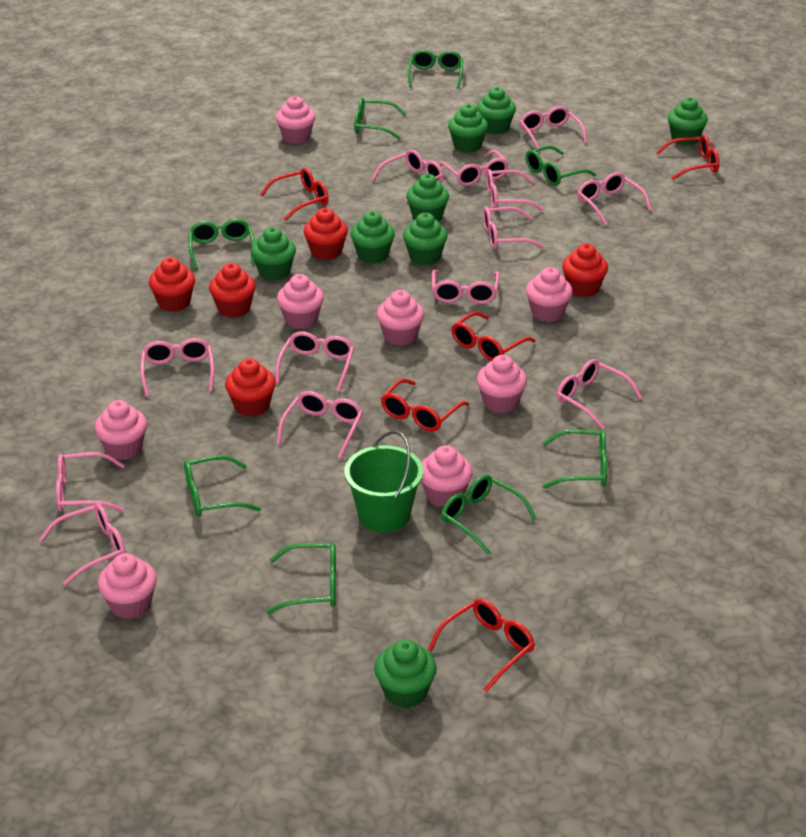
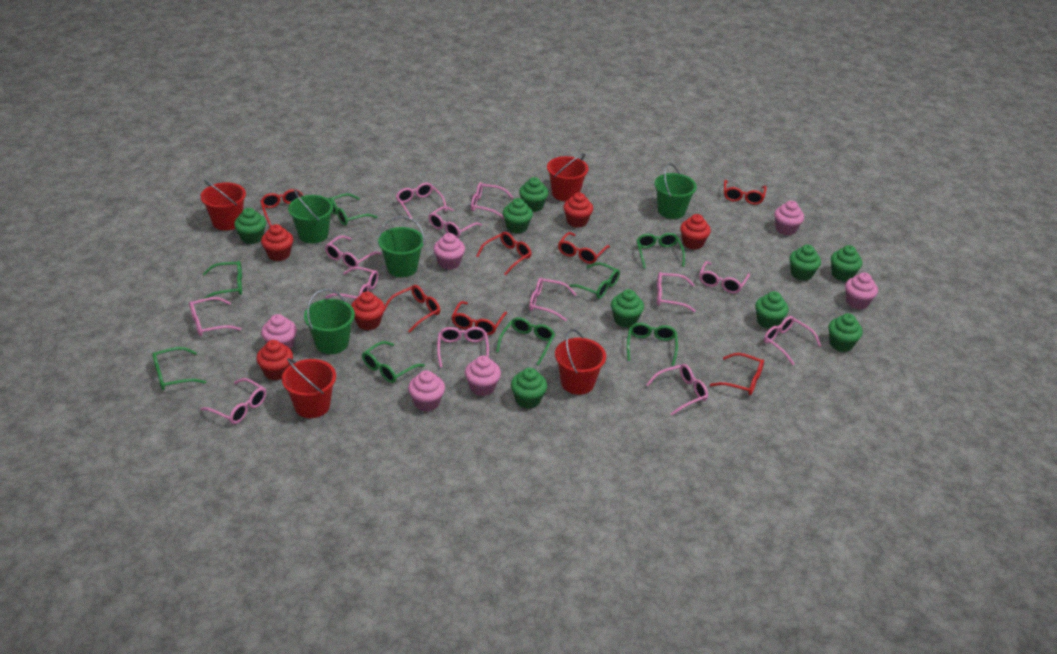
green bucket: 1 -> 4
green cupcake: 8 -> 9
pink cupcake: 8 -> 6
red bucket: 0 -> 4
red glasses: 5 -> 7

